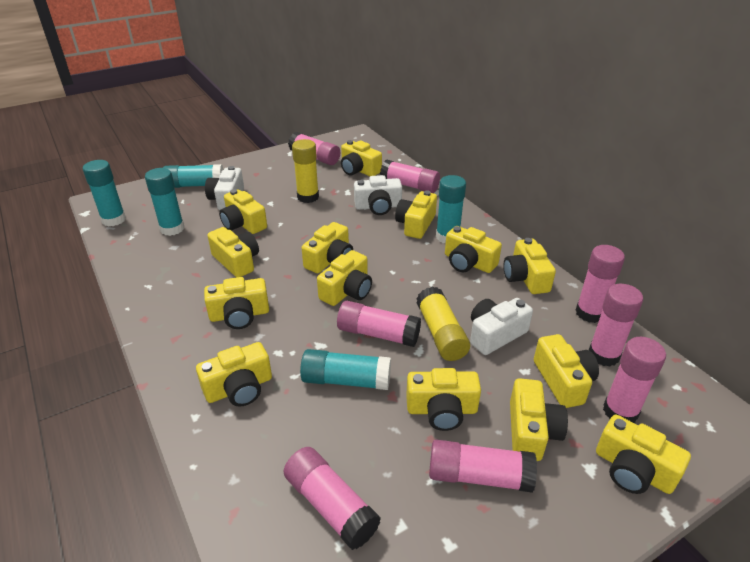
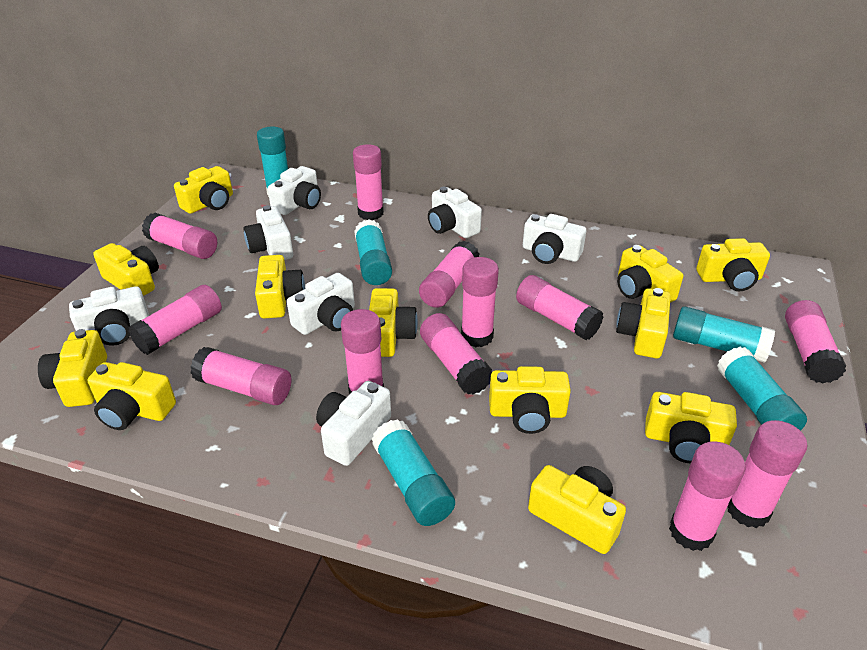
pink glue stick: 8 -> 12
white camera: 3 -> 7
yellow camera: 14 -> 12
yellow glue stick: 2 -> 0

